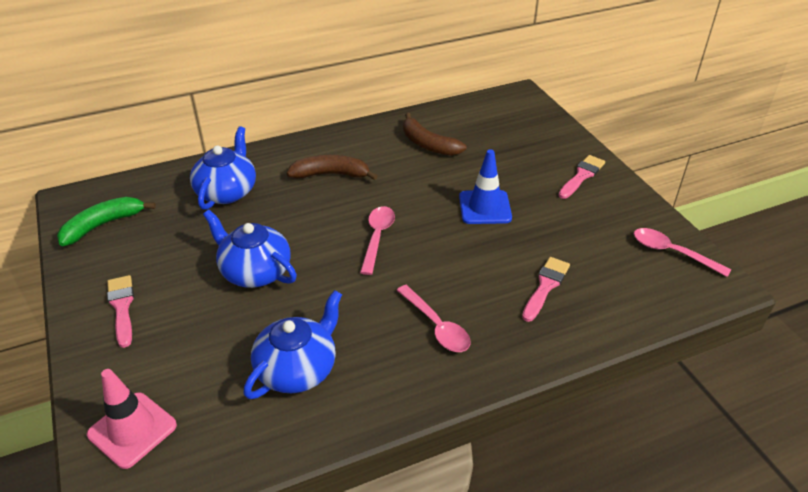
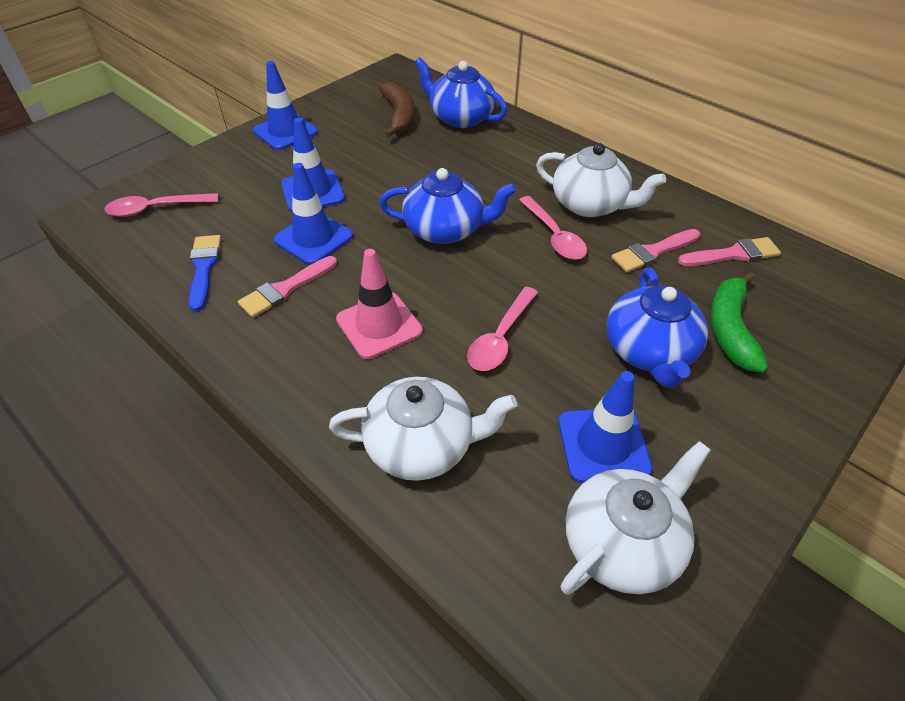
blue brush: 0 -> 1
blue traffic cone: 1 -> 4
brown banana: 2 -> 1
white teapot: 0 -> 3

